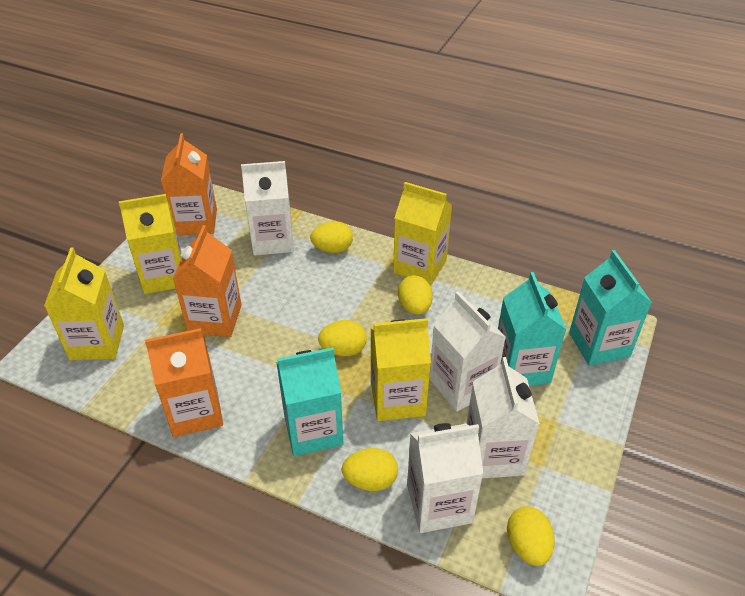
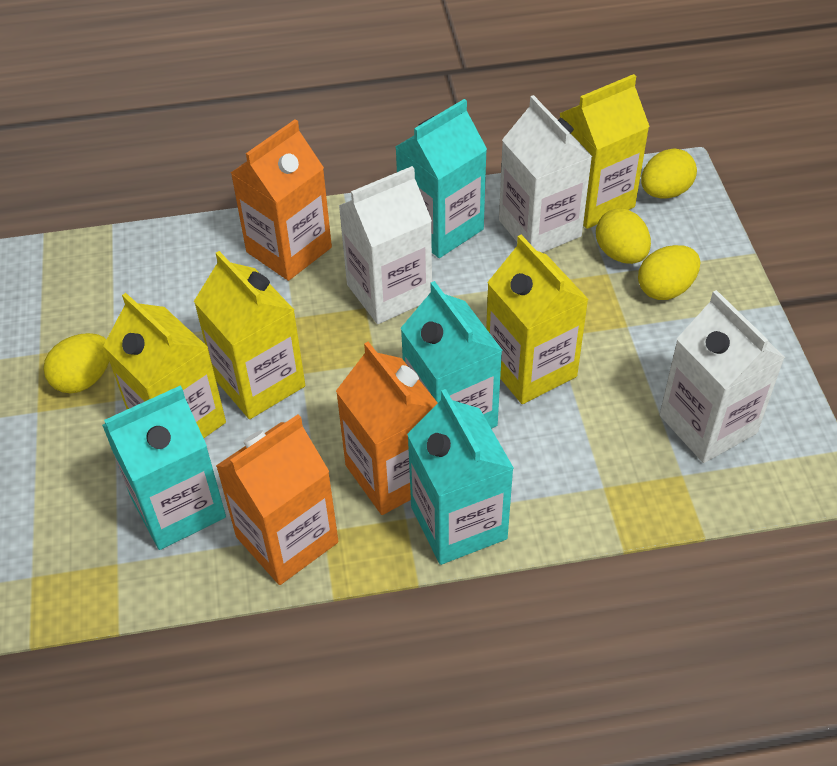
turquoise carton: 3 -> 4
white carton: 4 -> 3
yellow egg: 5 -> 4

